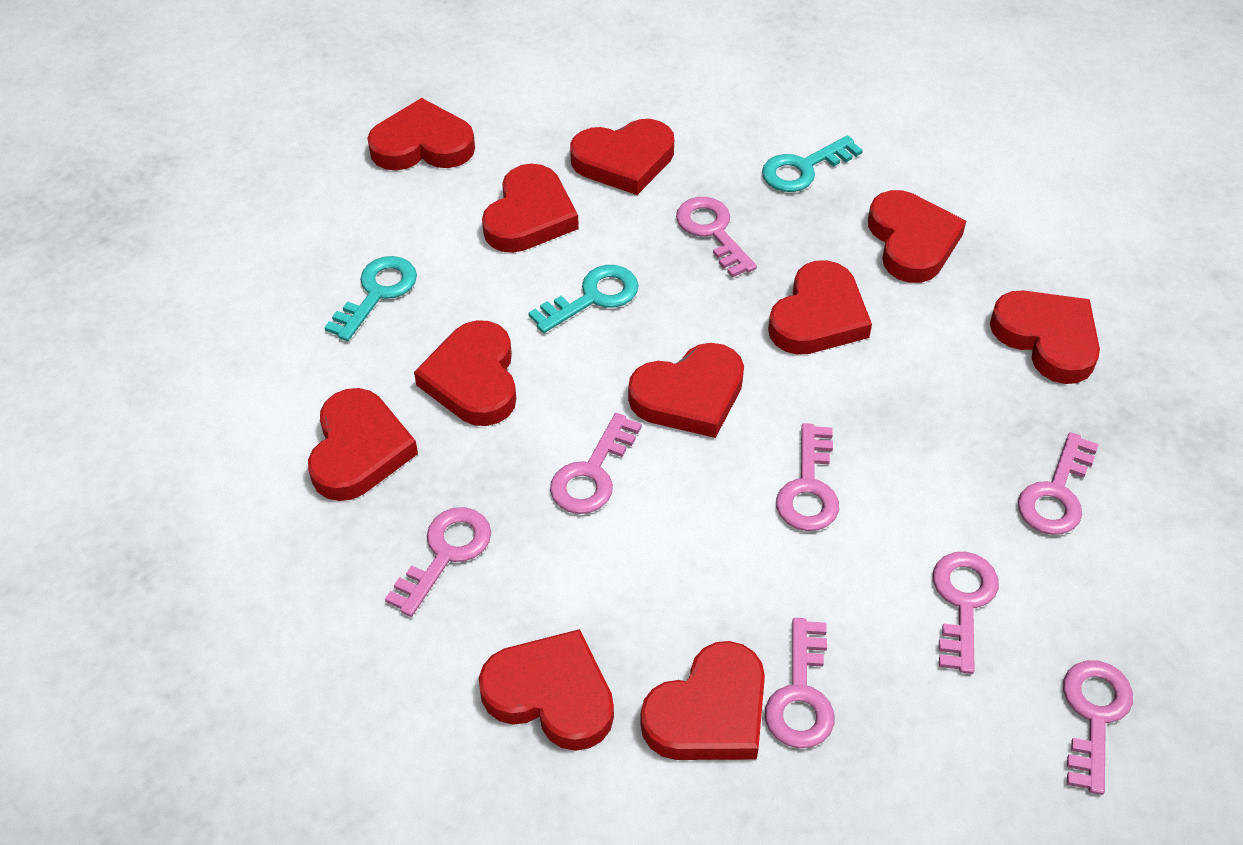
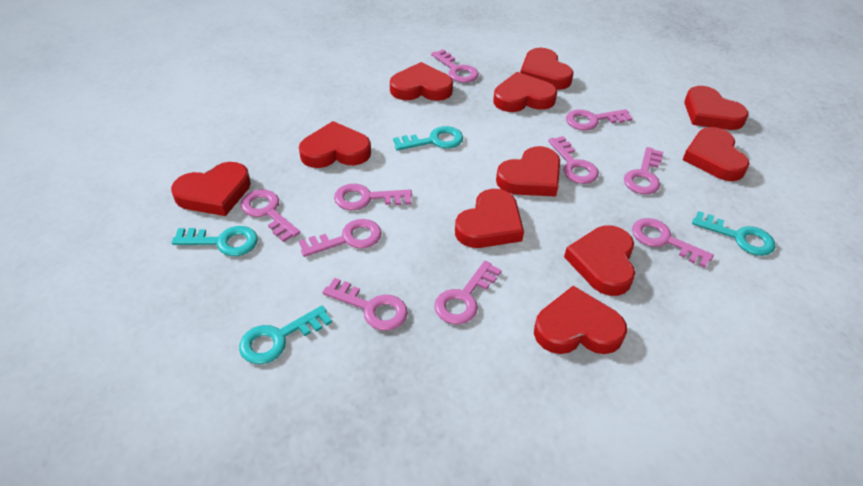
pink key: 8 -> 10
turquoise key: 3 -> 4

